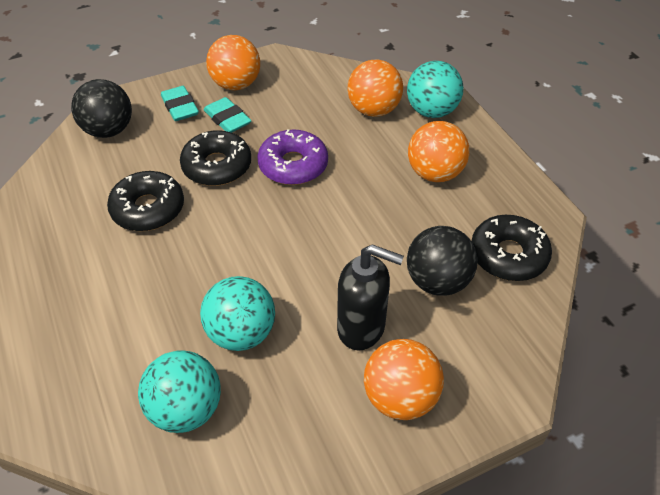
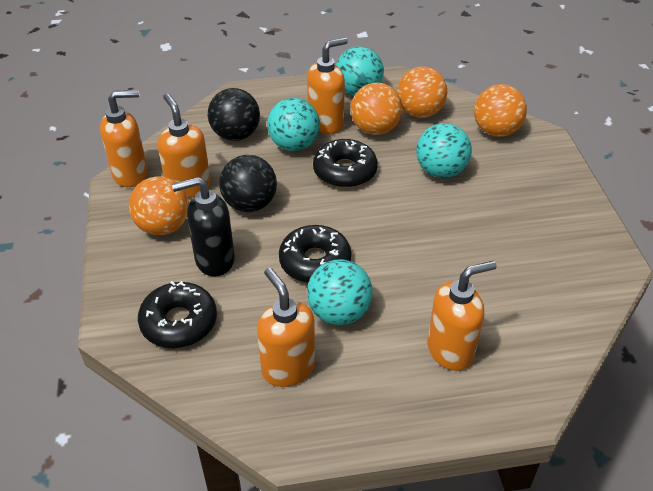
orange soap dispenser: 0 -> 5
purple donut: 1 -> 0
turquoise ball: 3 -> 4
turquoise eraser: 2 -> 0

